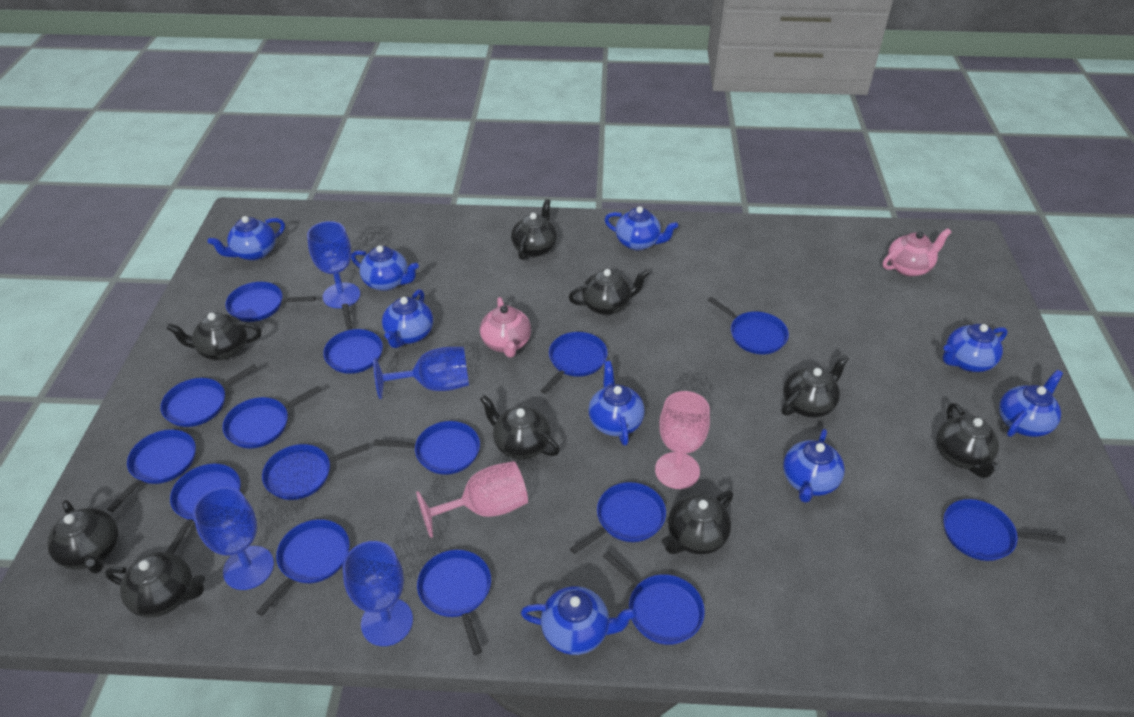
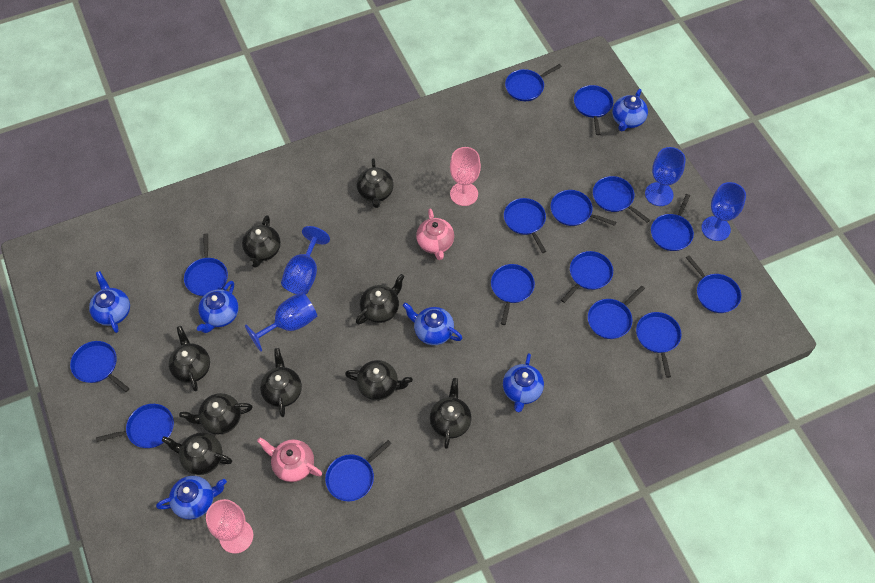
blue teapot: 9 -> 6

